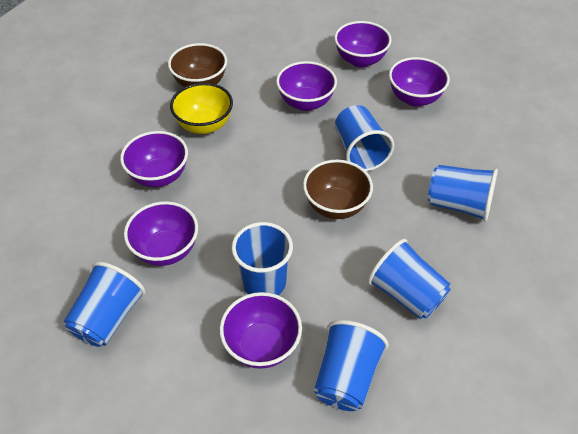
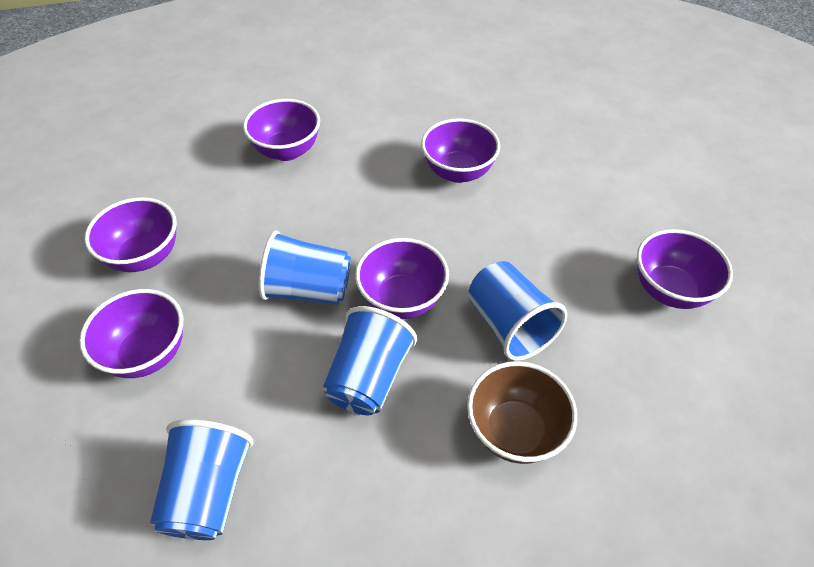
blue cup: 6 -> 4
brown bowl: 2 -> 1
yellow bowl: 1 -> 0

